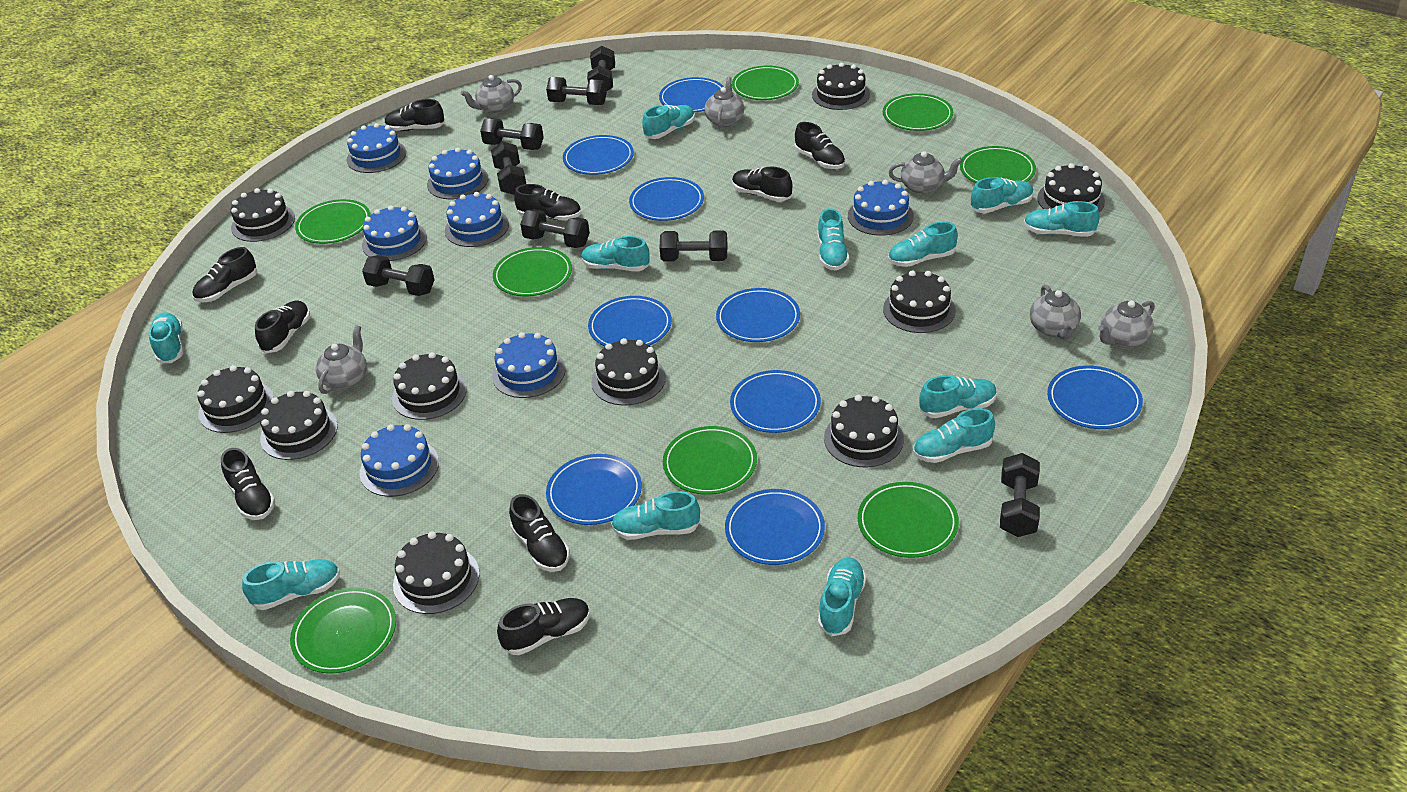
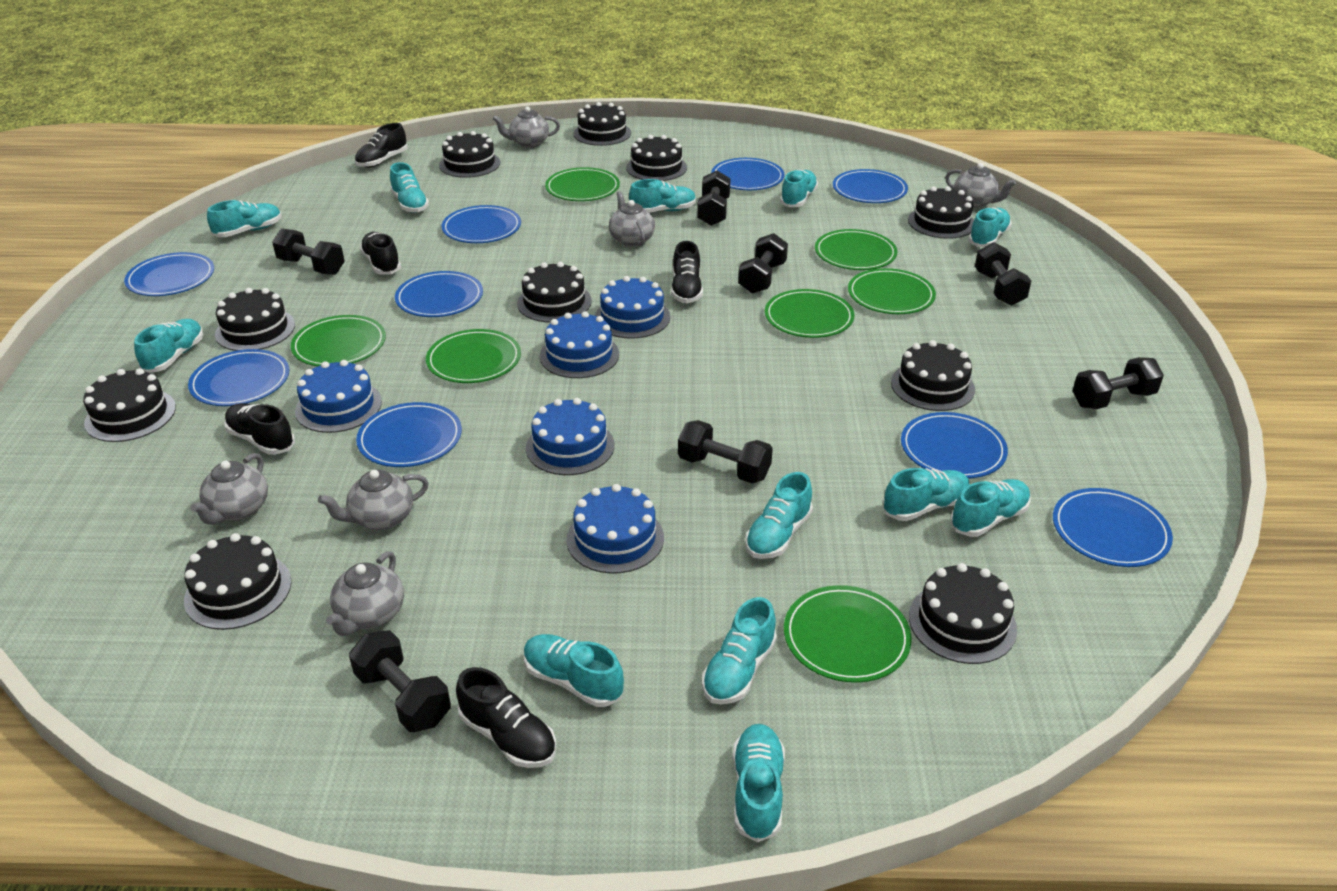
black dumbbell: 8 -> 7
black shoe: 9 -> 5
blue cake: 7 -> 5
green plate: 8 -> 7

